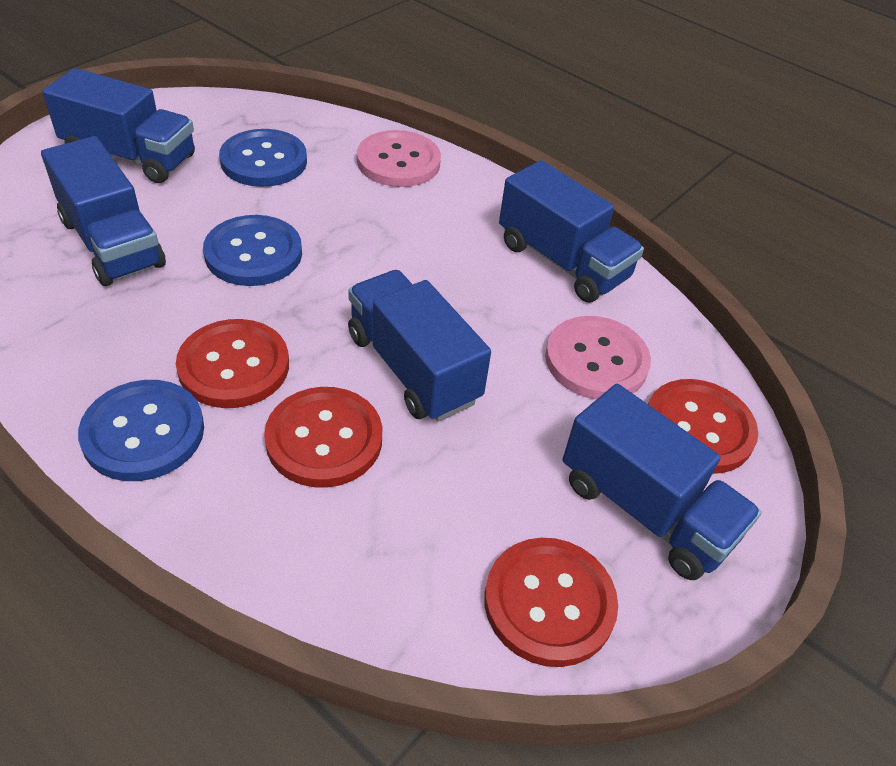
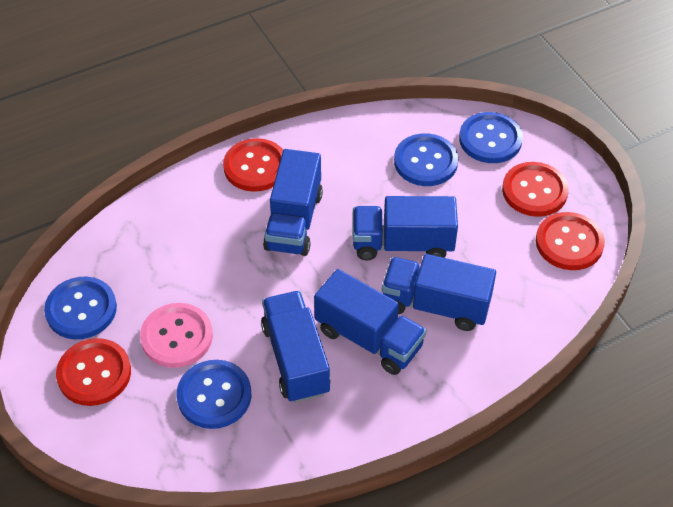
blue button: 3 -> 4
pink button: 2 -> 1

